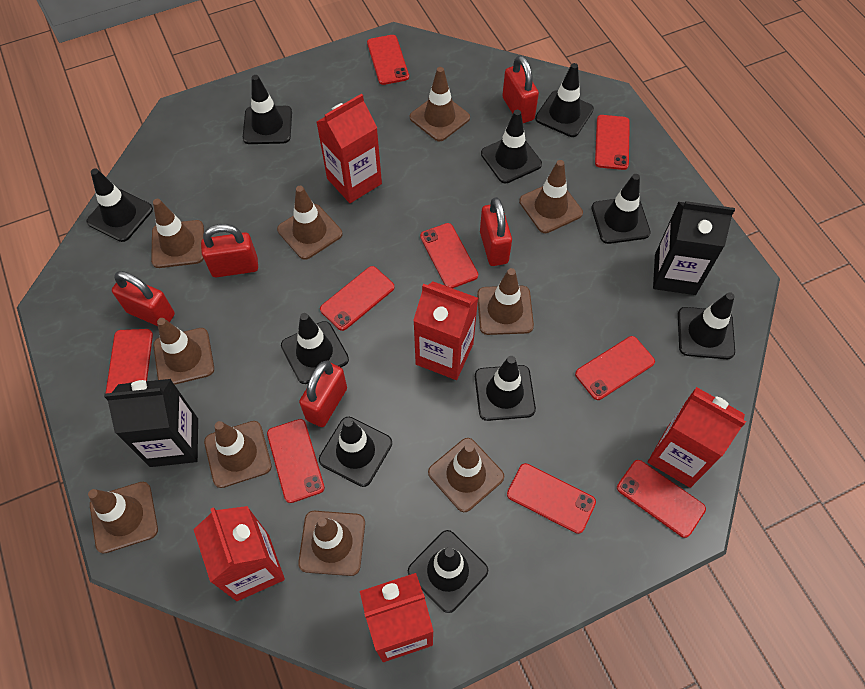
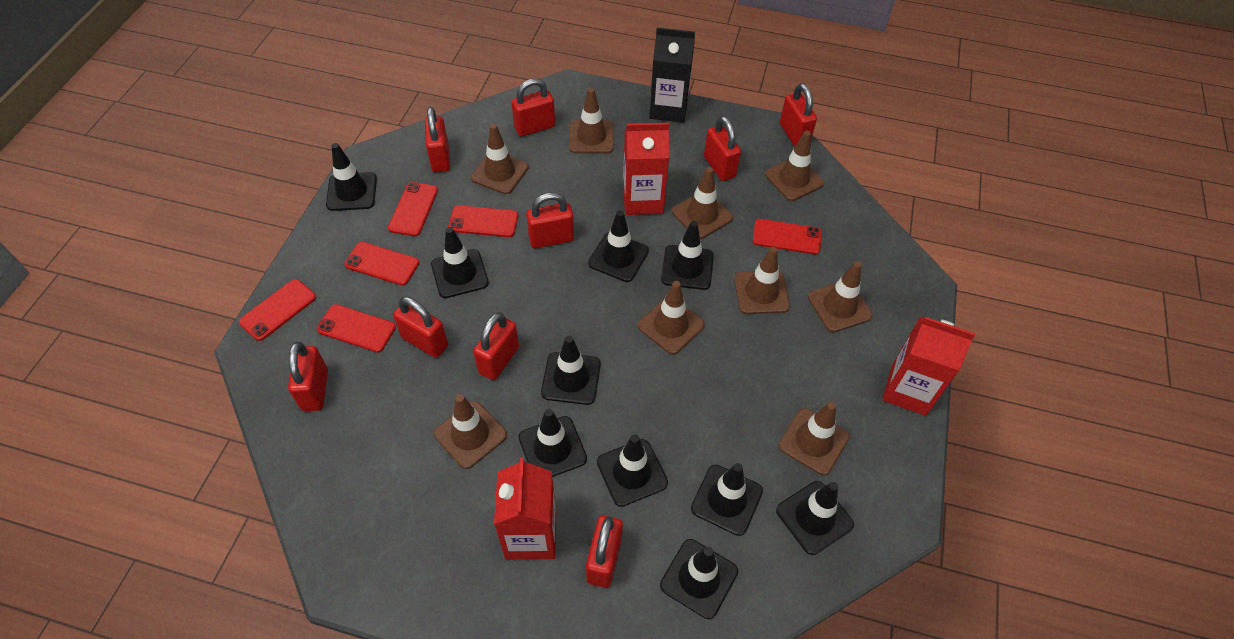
black carton: 2 -> 1
brown traffic cone: 10 -> 9
red carton: 5 -> 3
red padlock: 5 -> 9
red phone: 9 -> 6

